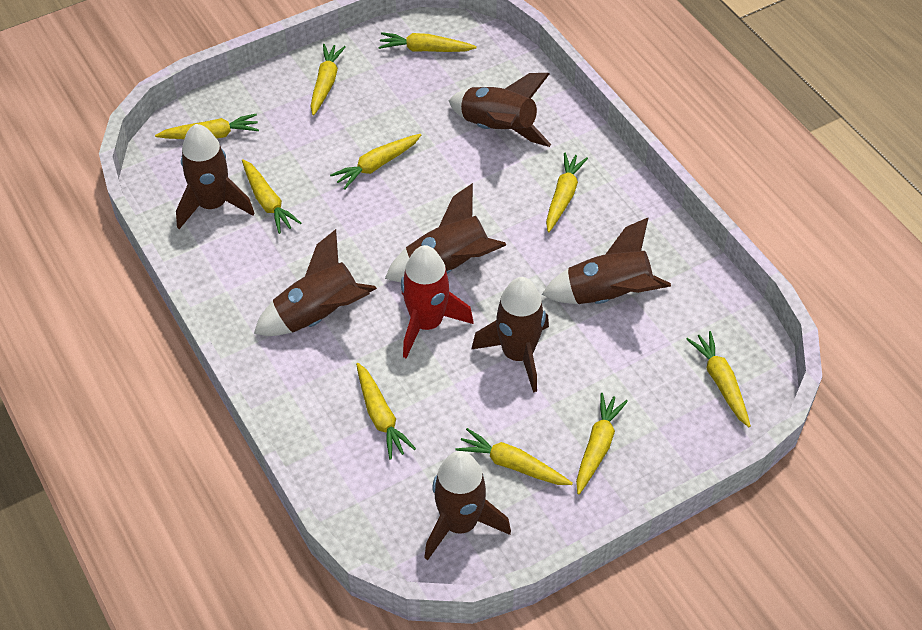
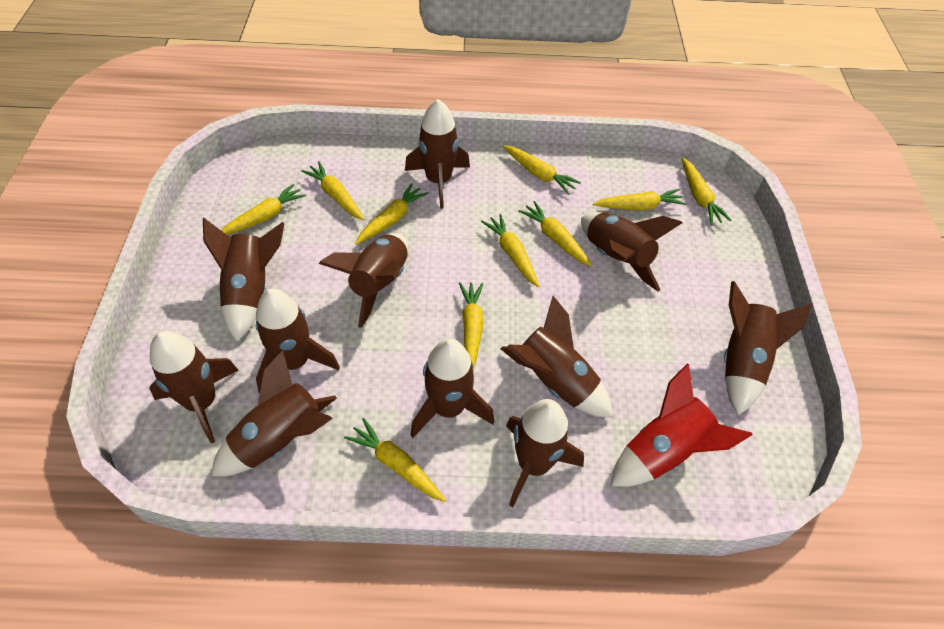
brown rocket: 7 -> 11

